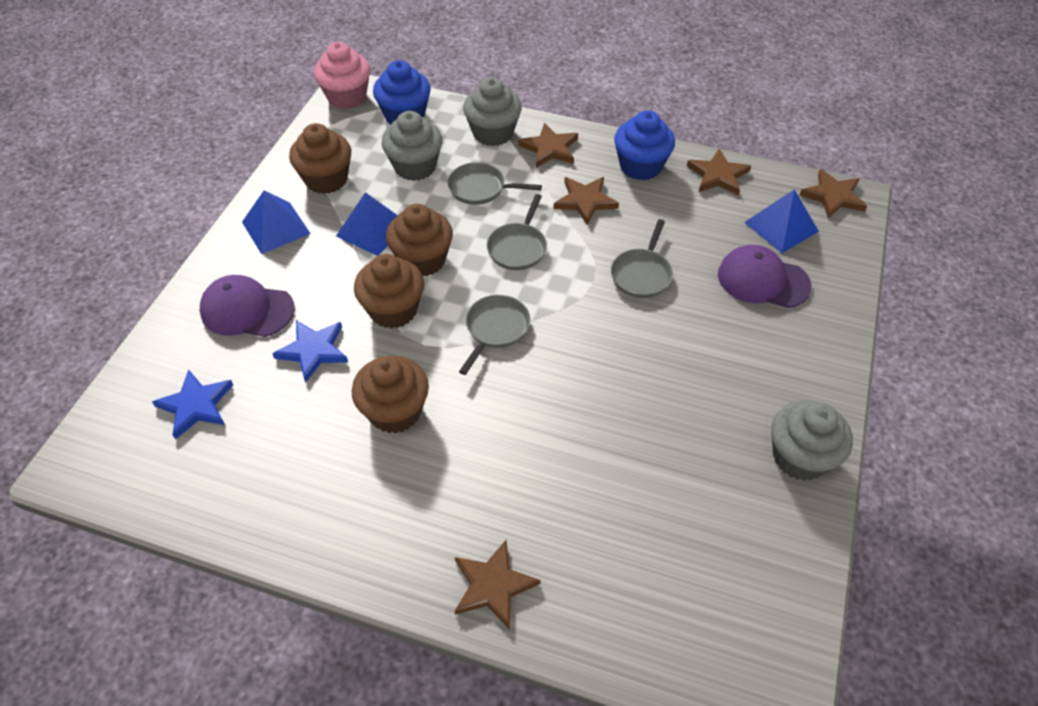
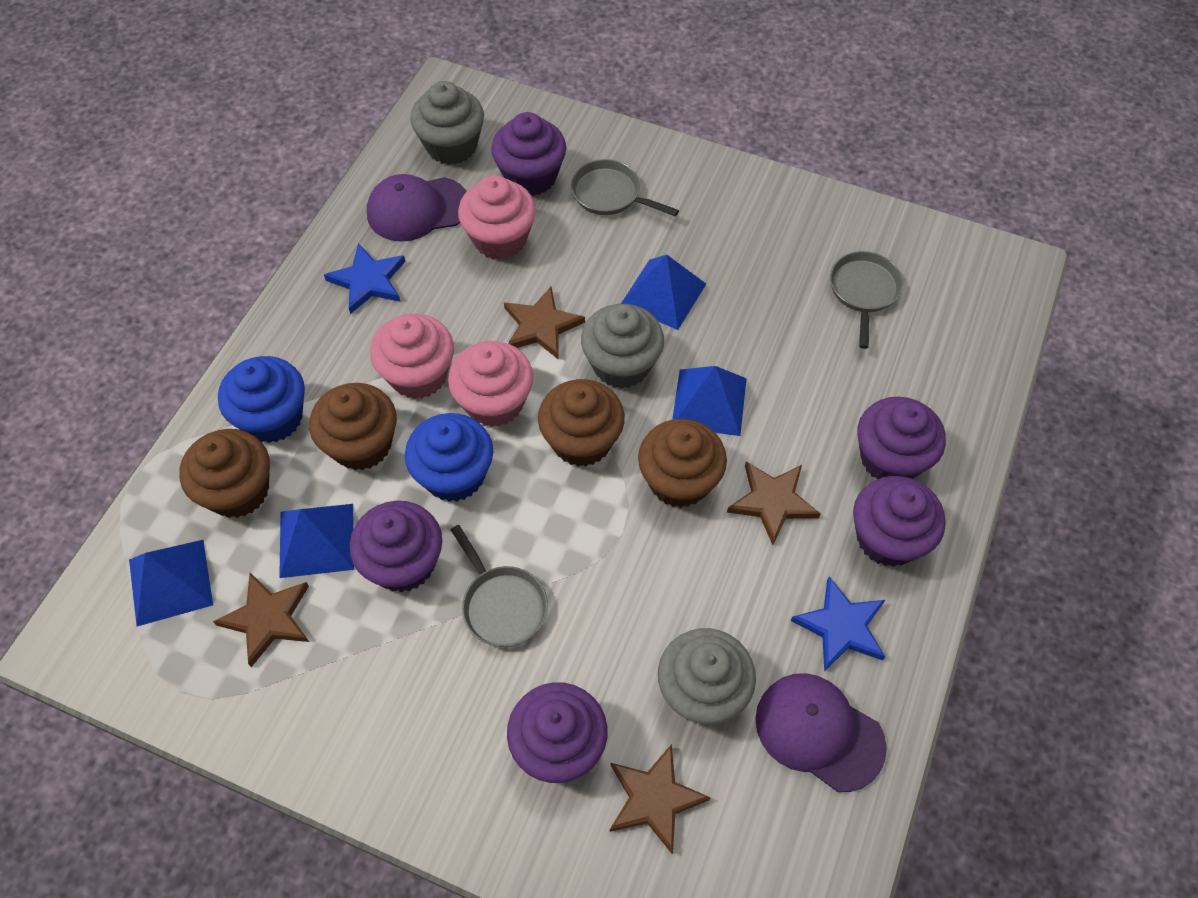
blue pyramid: 3 -> 4
brown star: 5 -> 4
grey pan: 4 -> 3
pink cupcake: 1 -> 3
purple cupcake: 0 -> 5

